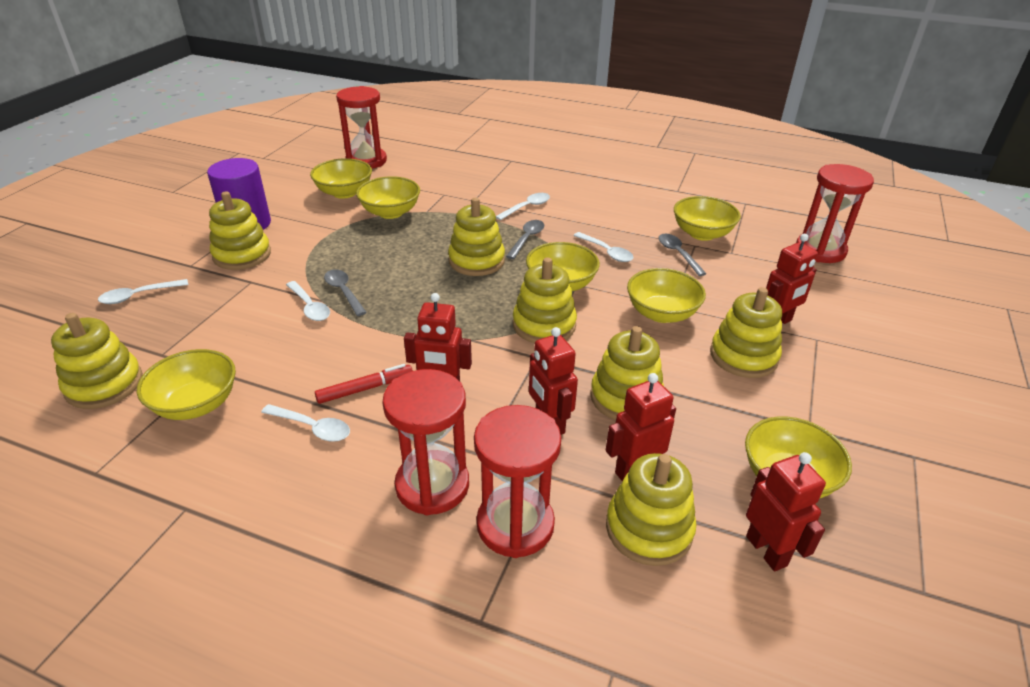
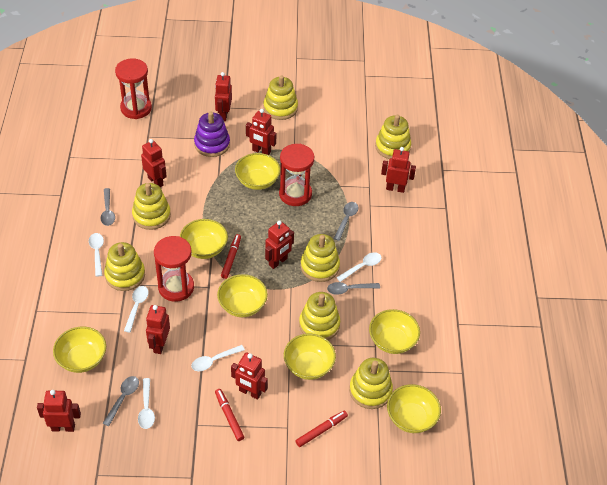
grey spoon: 3 -> 4
purple cylinder: 1 -> 0
purple stacking toy: 0 -> 1
red hourglass: 4 -> 3
red marker: 1 -> 3
red robot: 5 -> 8

